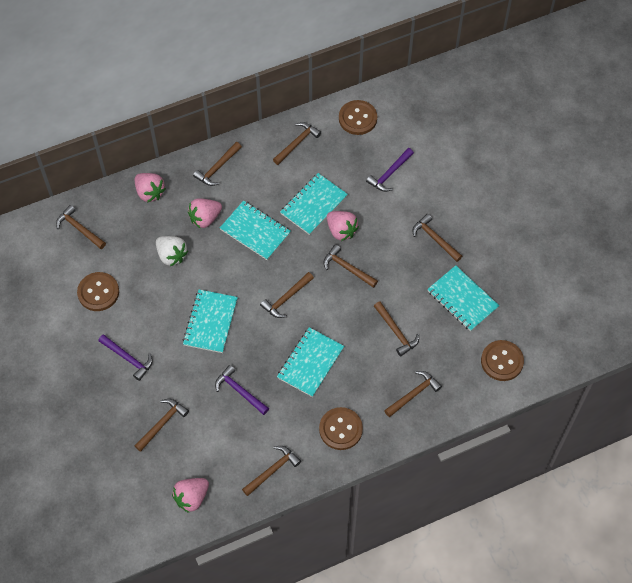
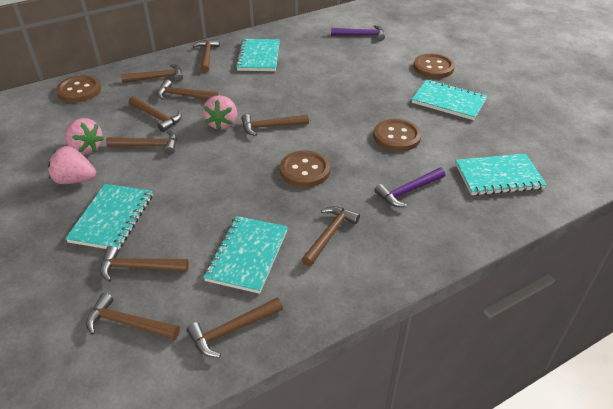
pink strawberry: 4 -> 3
purple hammer: 3 -> 2
white strawberry: 1 -> 0

